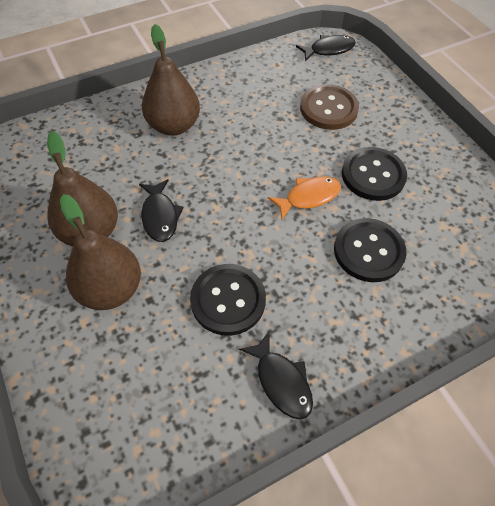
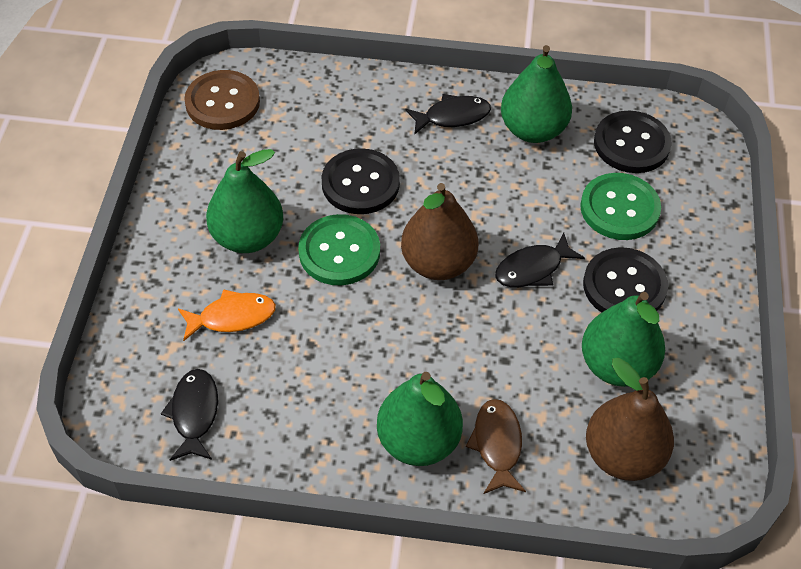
brown fish: 0 -> 1
brown pear: 3 -> 2
green button: 0 -> 2
green pear: 0 -> 4

